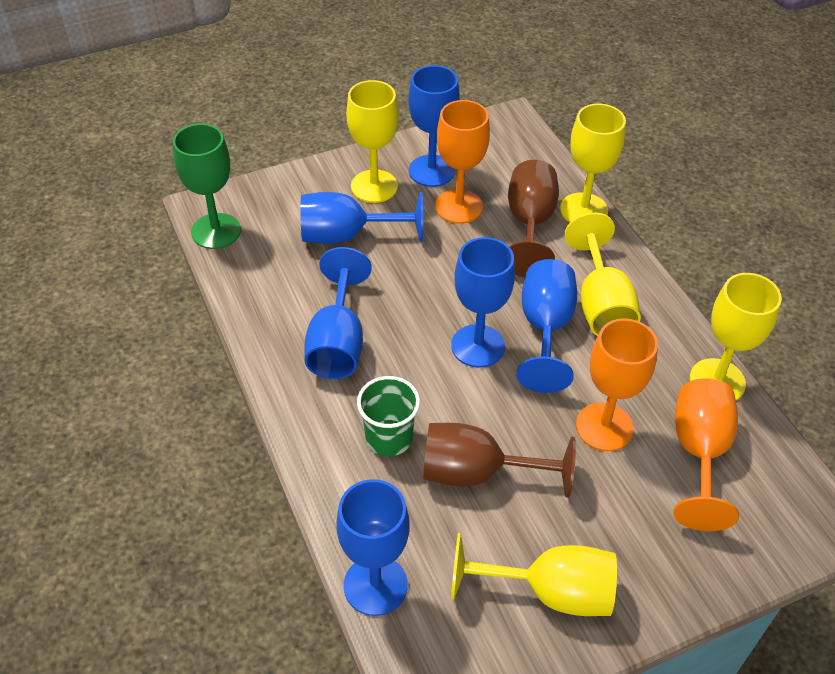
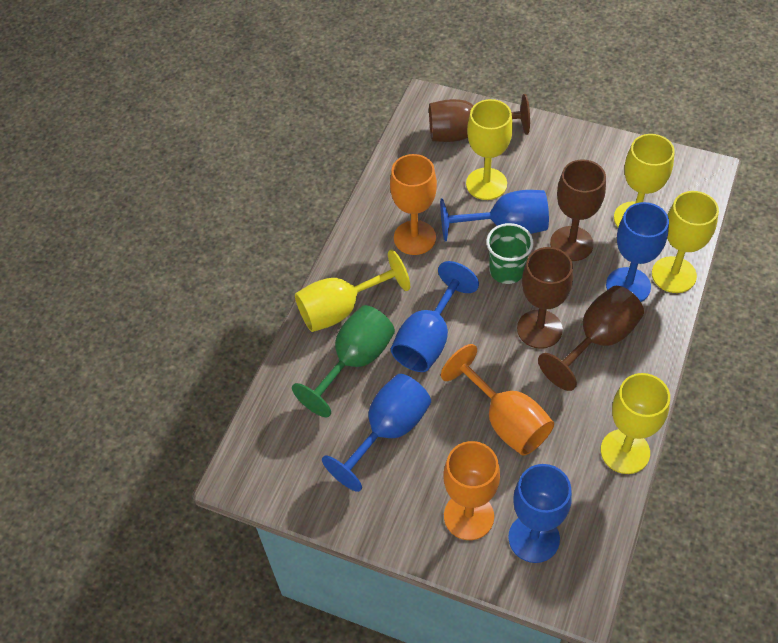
blue goblet: 6 -> 5
brown goblet: 2 -> 4

